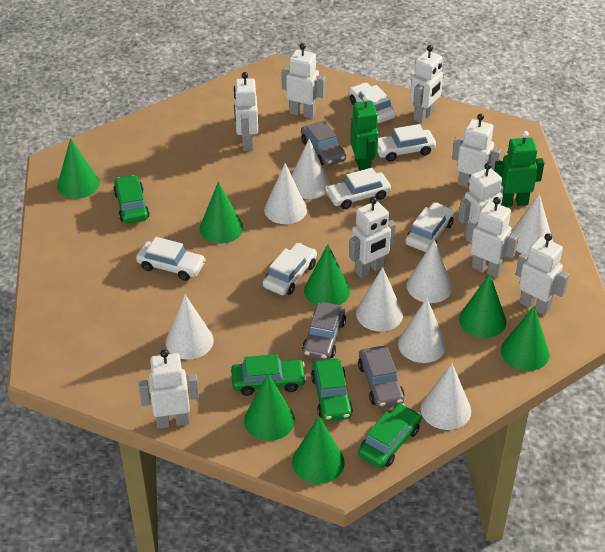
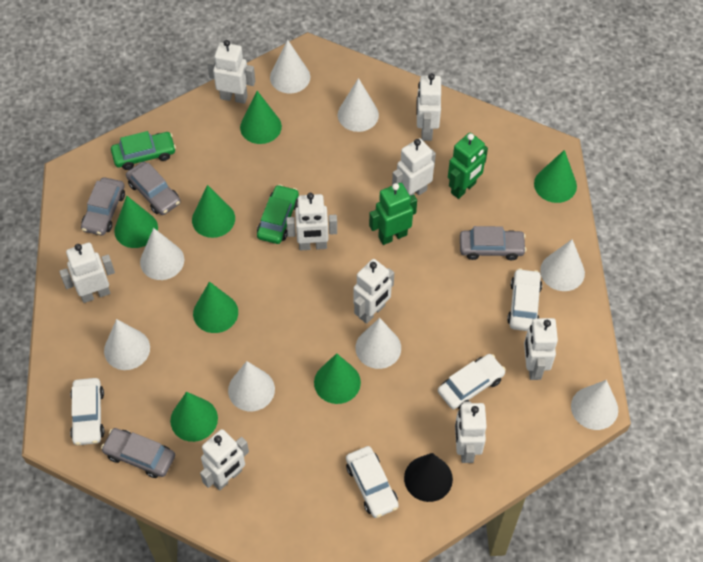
black cone: 0 -> 1
green car: 4 -> 2
grey car: 3 -> 4
white car: 6 -> 4

